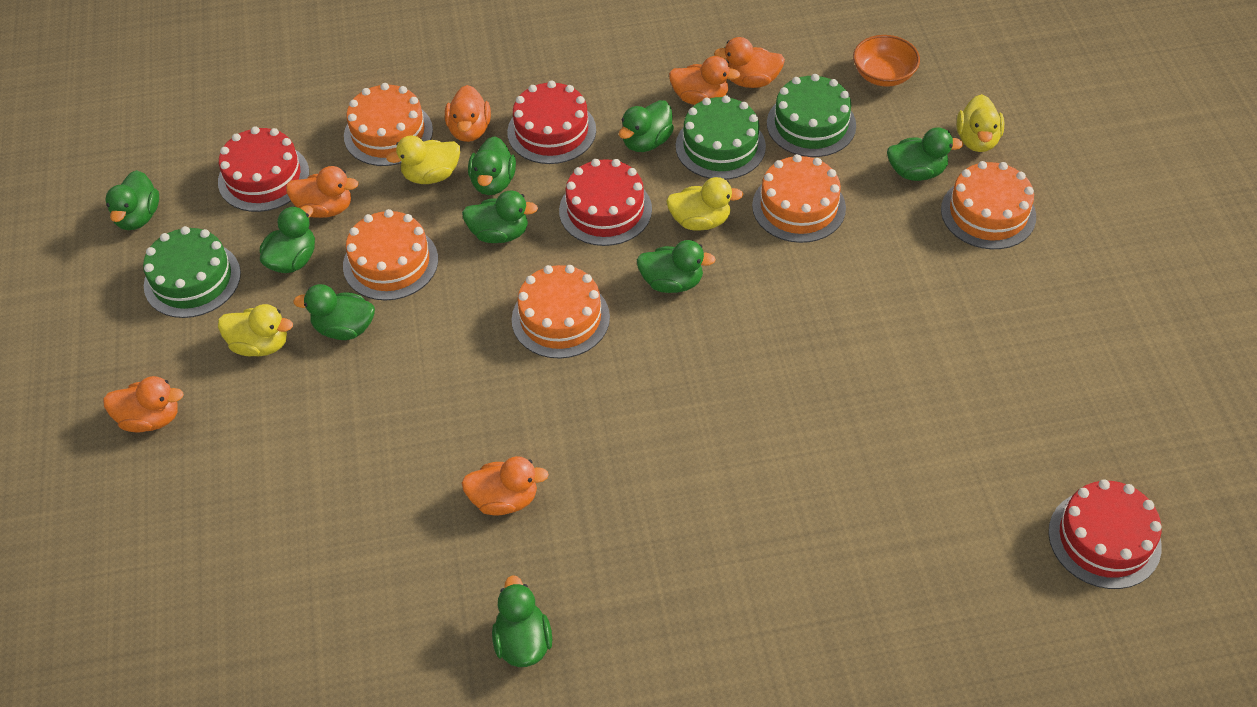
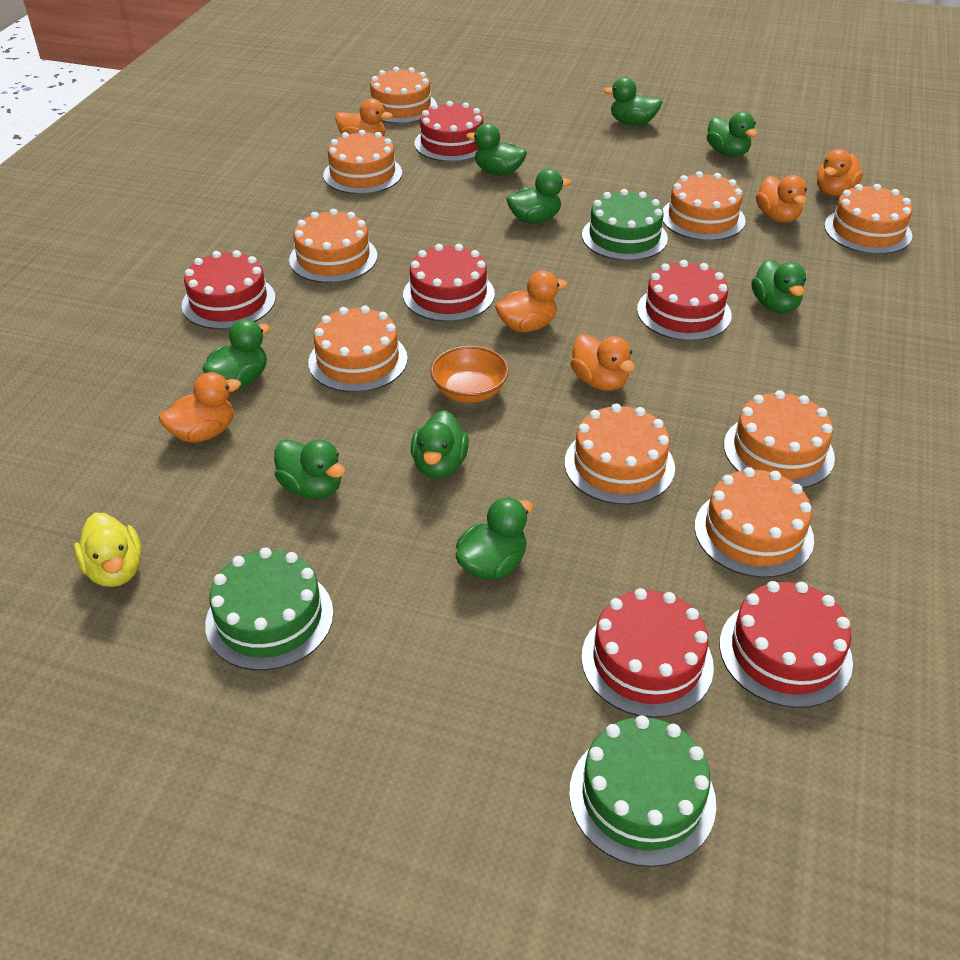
orange cake: 5 -> 9
red cake: 4 -> 6
yellow duck: 4 -> 1

